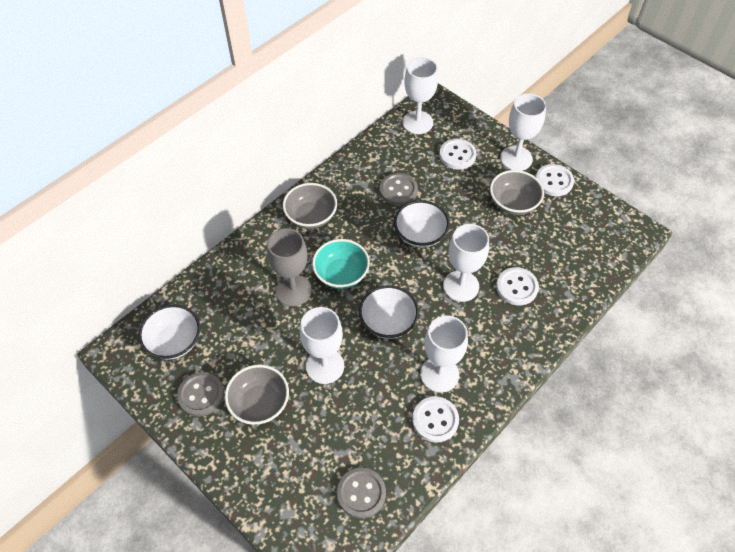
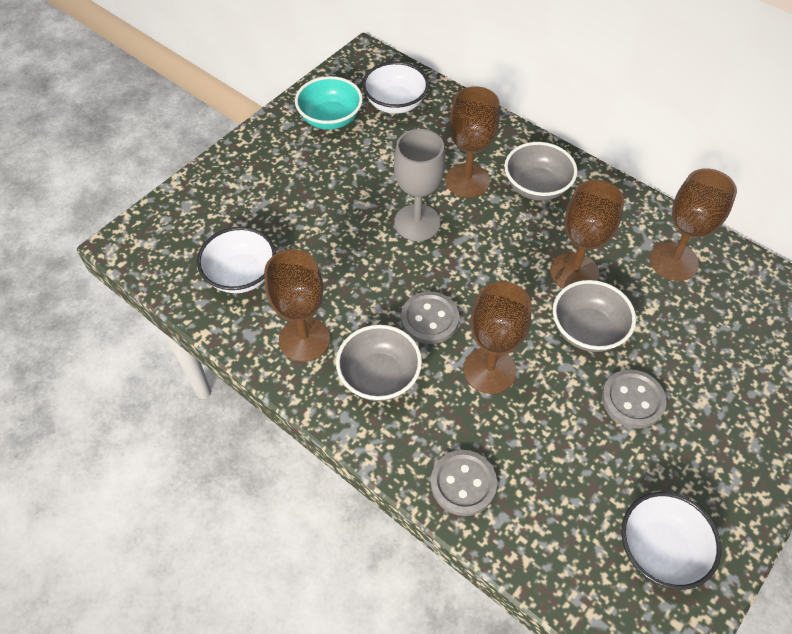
brown goblet: 0 -> 5
white button: 4 -> 0
white goblet: 5 -> 0

